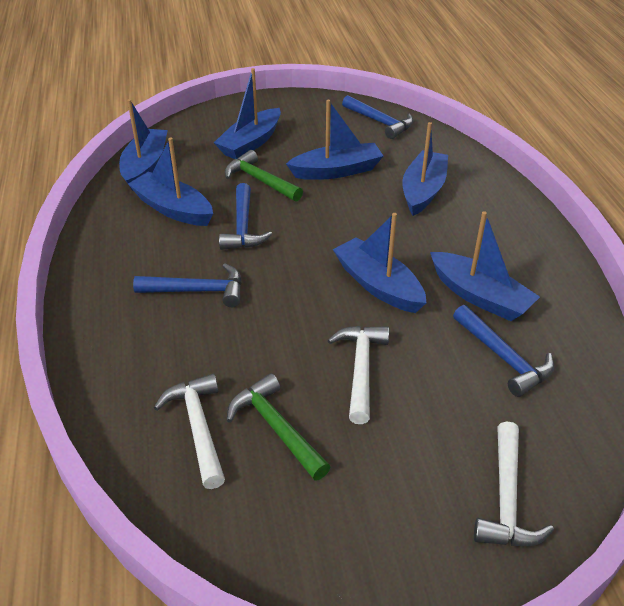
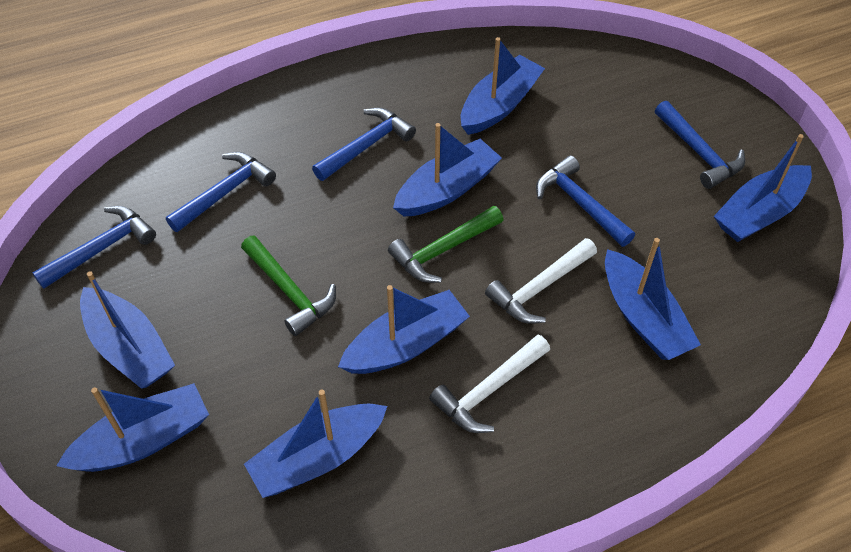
blue boat: 7 -> 8
blue hammer: 4 -> 5
white hammer: 3 -> 2

